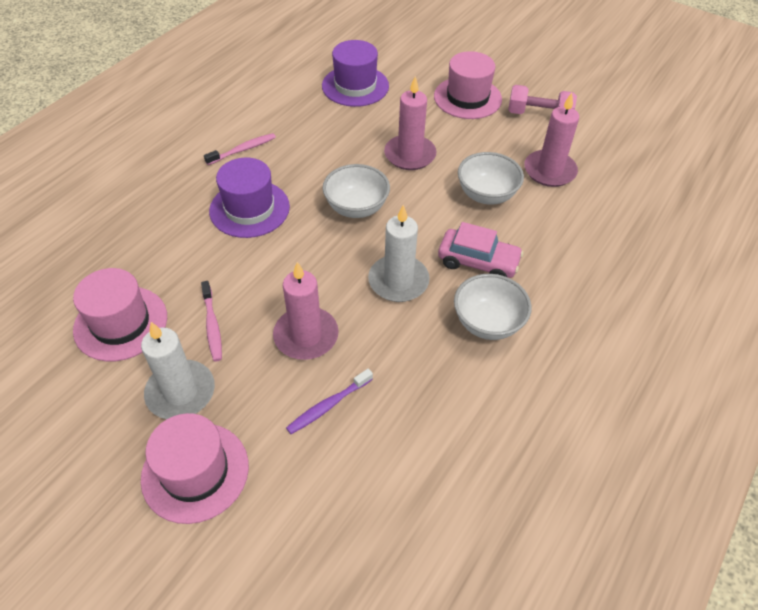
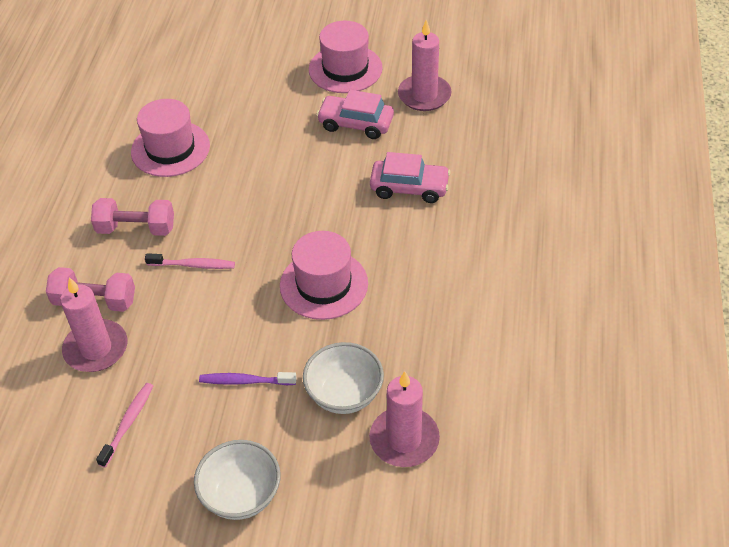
pink car: 1 -> 2
pink dumbbell: 1 -> 2
purple hat: 2 -> 0
white bowl: 3 -> 2
white candle: 2 -> 0

